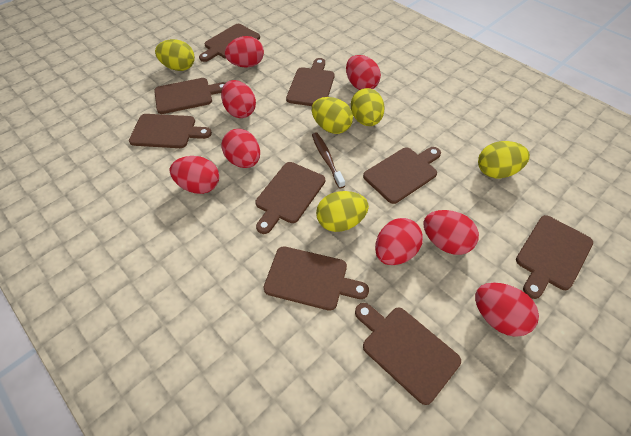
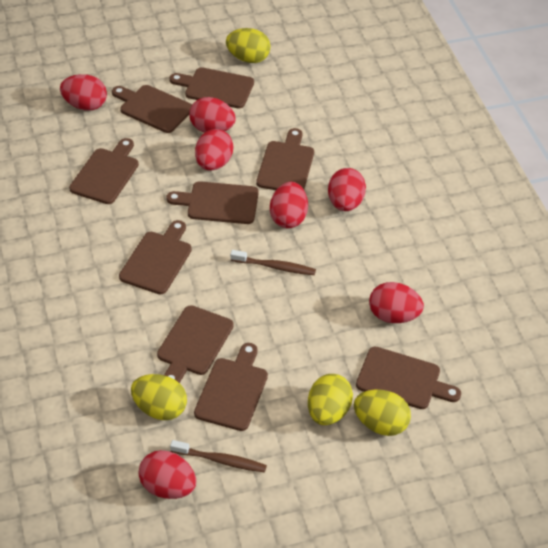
brown toothbrush: 1 -> 2
red egg: 8 -> 7
yellow egg: 5 -> 4

